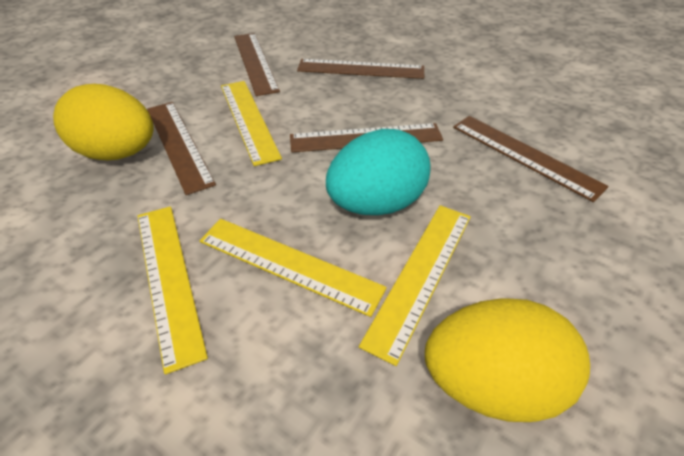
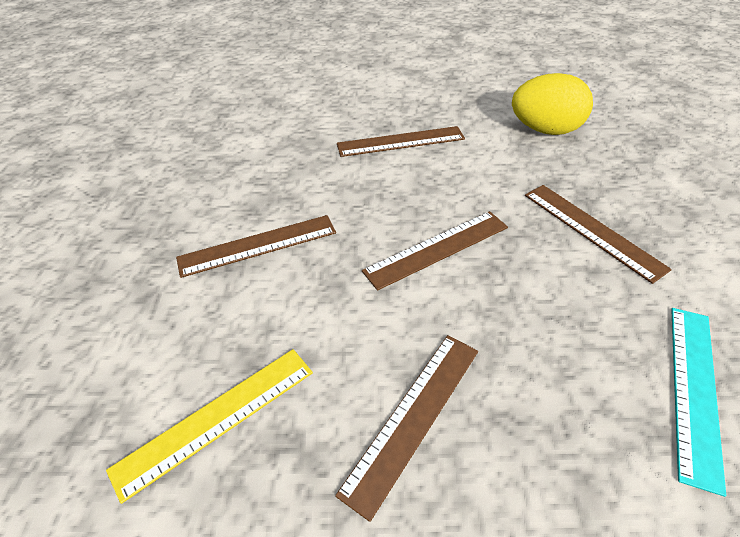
turquoise egg: 1 -> 0
turquoise ruler: 0 -> 1
yellow egg: 2 -> 1
yellow ruler: 4 -> 1

